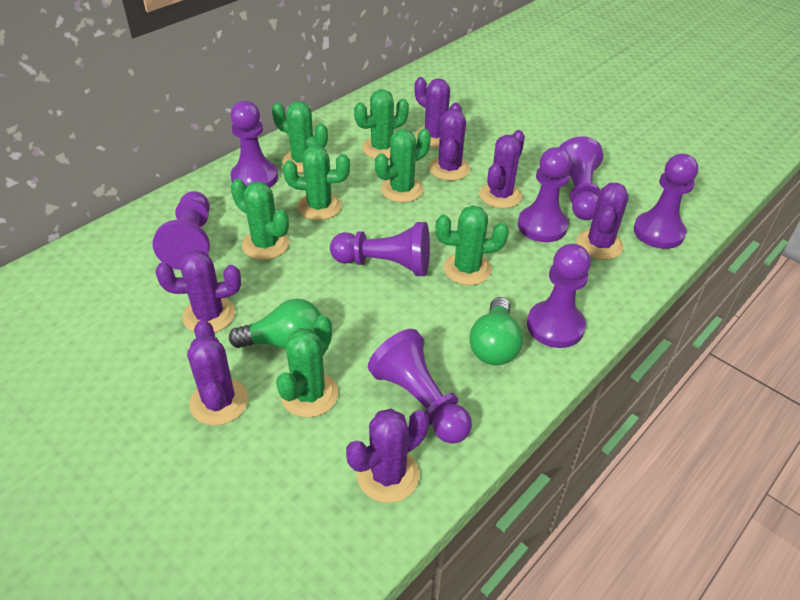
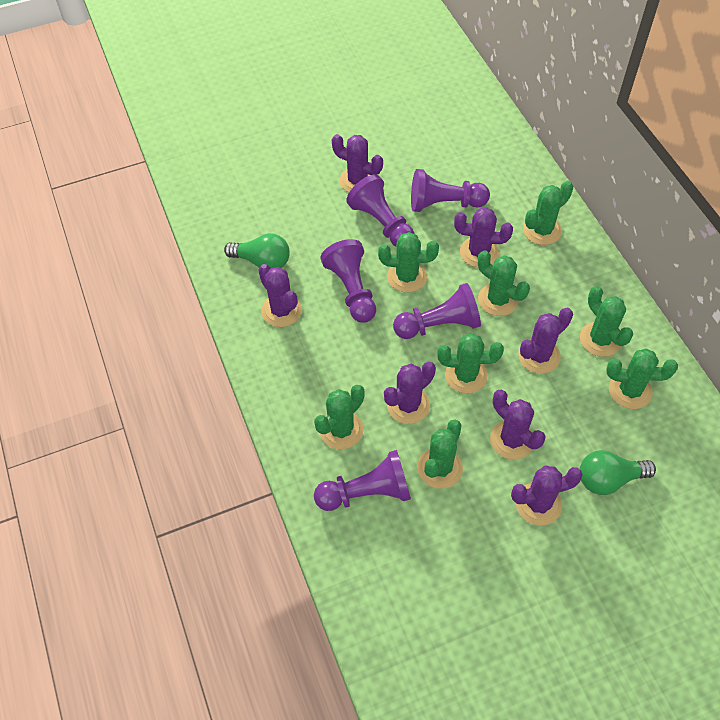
green cactus: 7 -> 8
purple pawn: 8 -> 5

